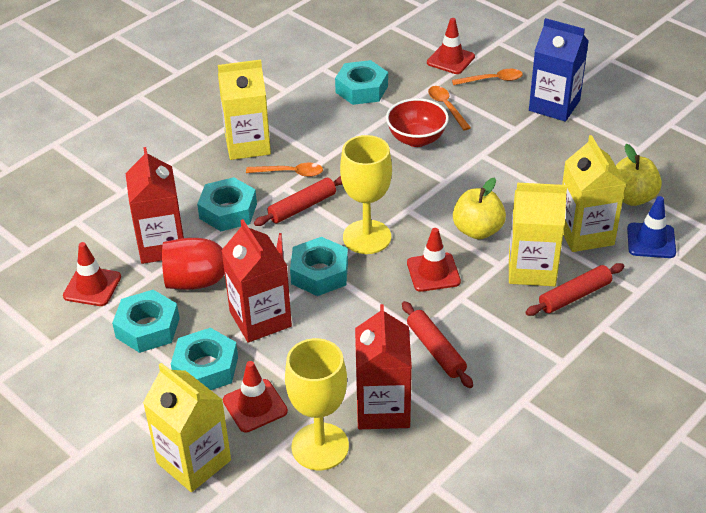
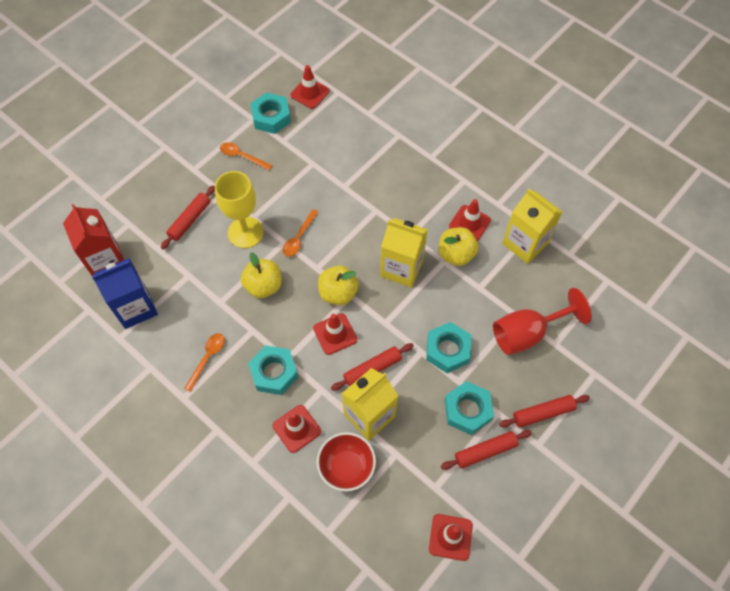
blue traffic cone: 1 -> 0
red carton: 3 -> 1
red rolling pin: 3 -> 4
red traffic cone: 4 -> 5
turquoise nut: 5 -> 4
yellow apple: 2 -> 3
yellow carton: 4 -> 3
yellow goblet: 2 -> 1

